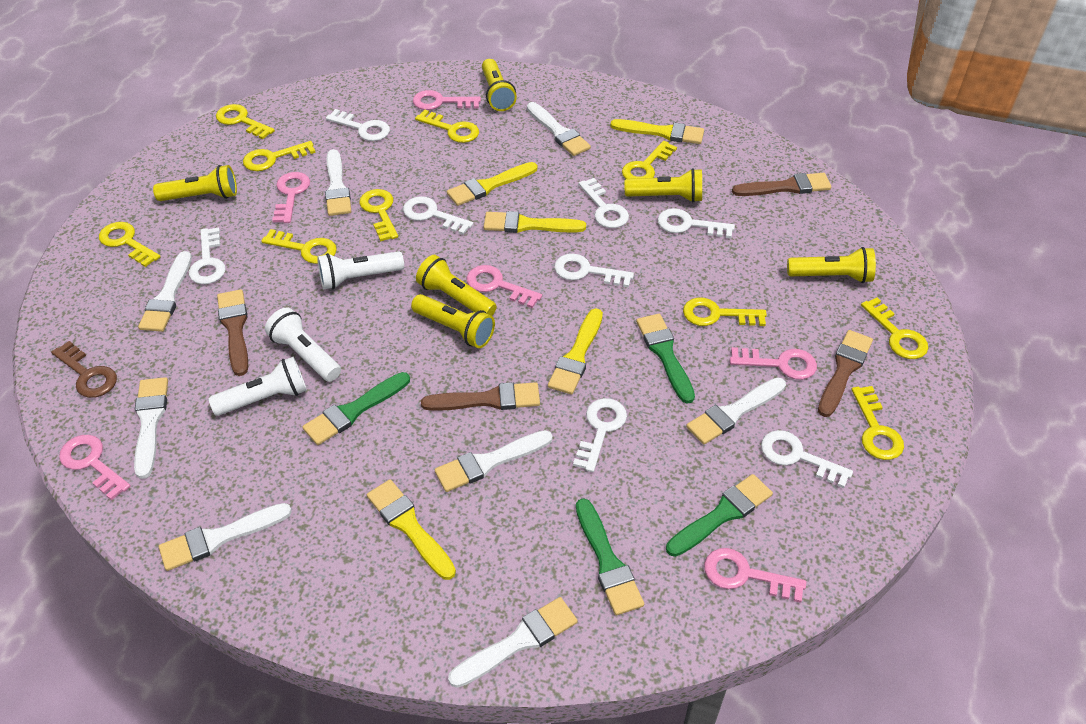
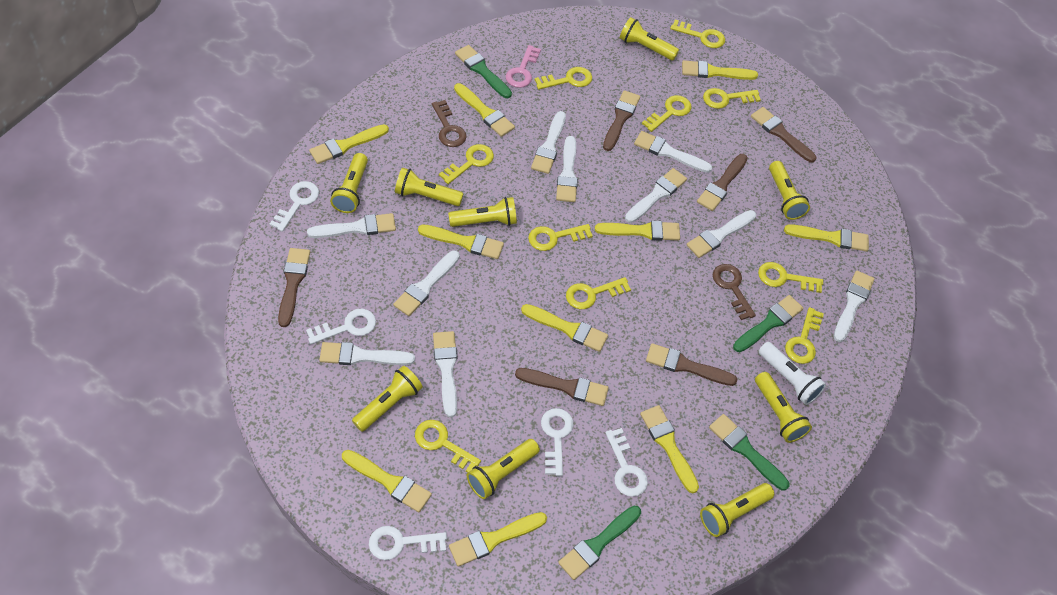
brown brush: 4 -> 6
brown key: 1 -> 2
pink key: 6 -> 1
white brush: 8 -> 10
white flashlight: 3 -> 1
white key: 8 -> 5
yellow brush: 5 -> 10
yellow flashlight: 6 -> 9

